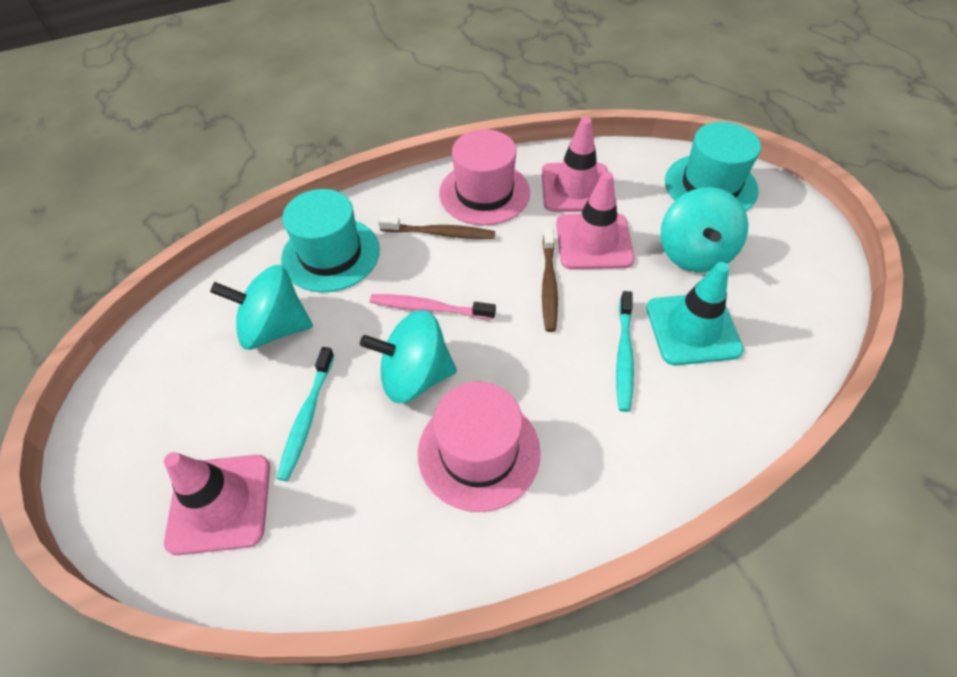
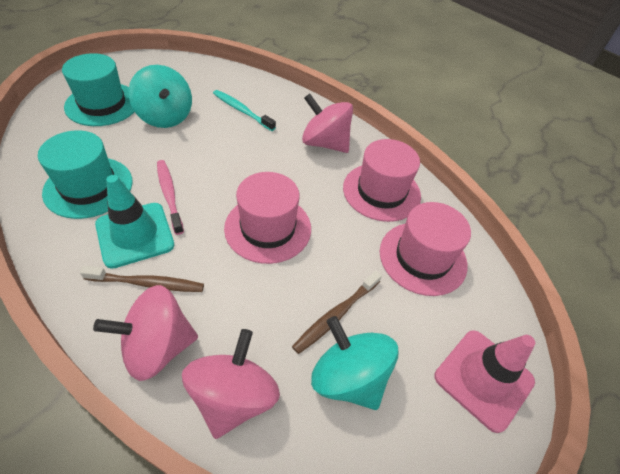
pink hat: 2 -> 3
pink spinning top: 0 -> 3
pink traffic cone: 3 -> 1
turquoise spinning top: 3 -> 2
turquoise toothbrush: 2 -> 1

